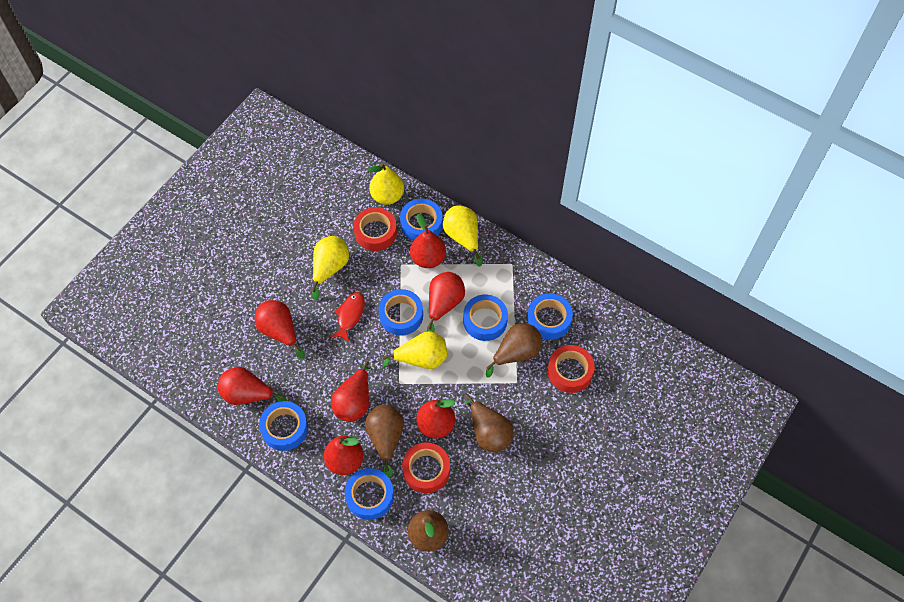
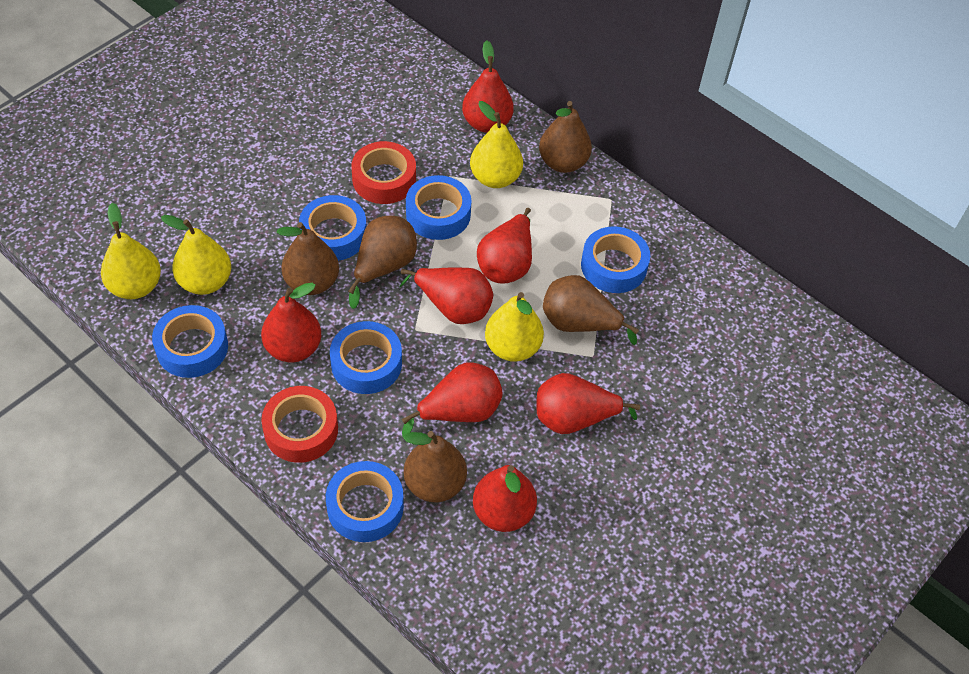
brown pear: 4 -> 5
red fish: 1 -> 0
red tape: 3 -> 2

